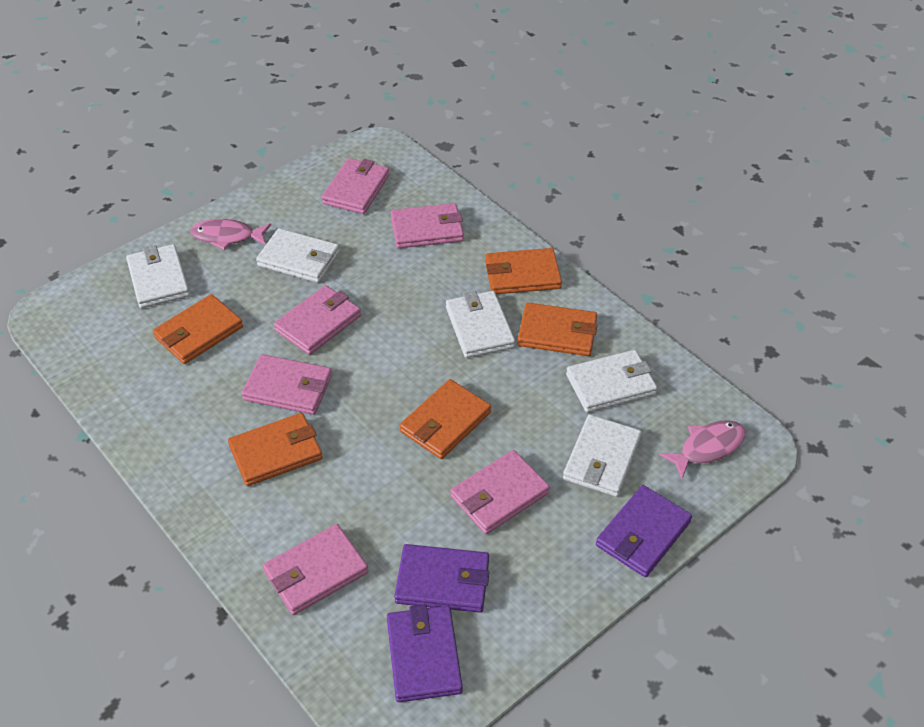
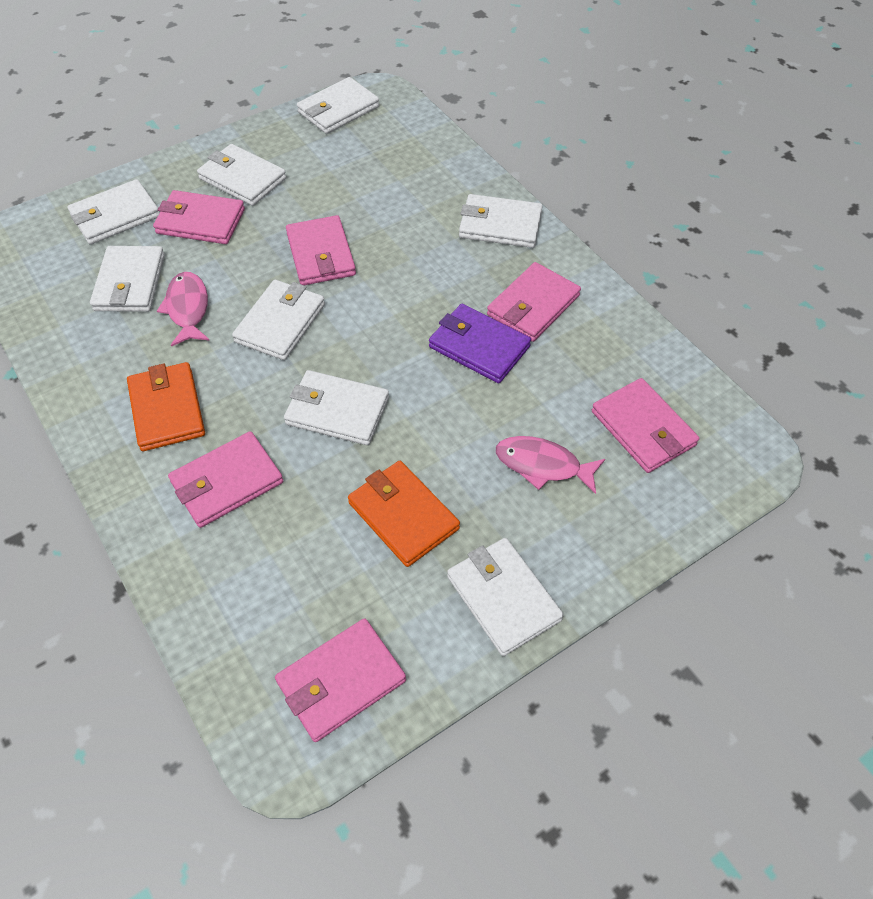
orange wallet: 5 -> 2
purple wallet: 3 -> 1
white wallet: 5 -> 8

